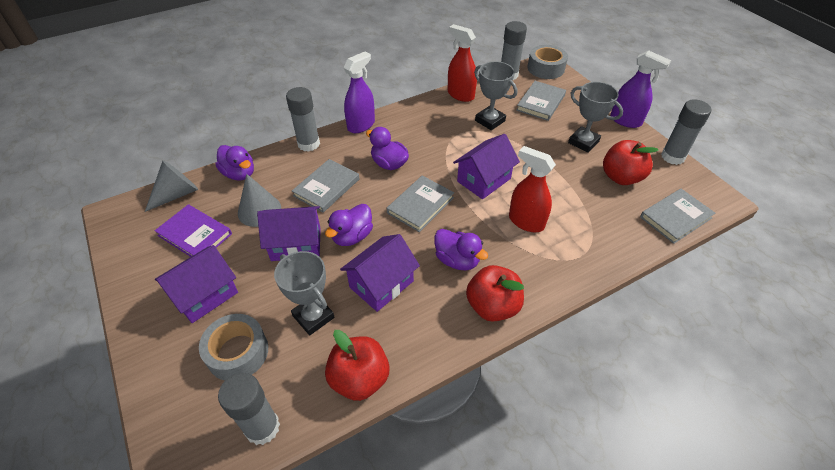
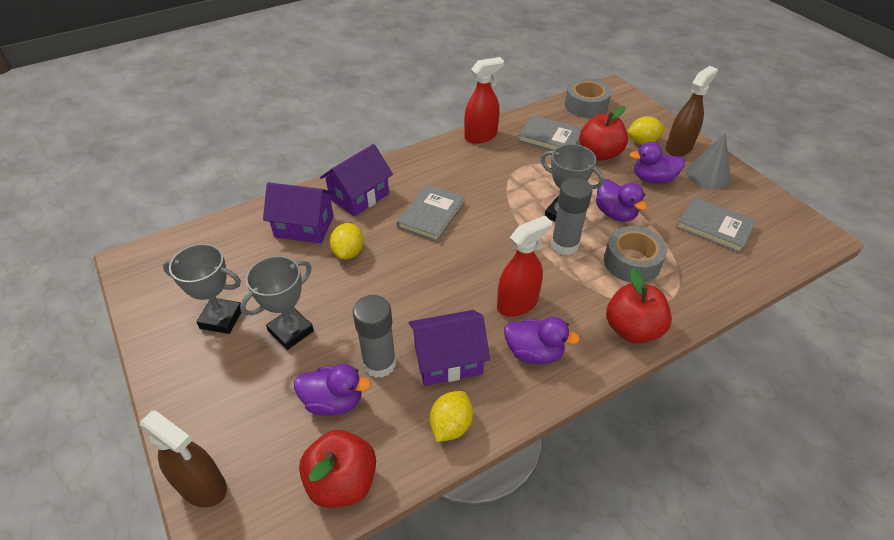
brown spray bottle: 0 -> 2
grey book: 4 -> 3
grey cone: 2 -> 1
grey glue stick: 4 -> 2
purple book: 1 -> 0
purple house: 4 -> 3
purple spray bottle: 2 -> 0
yellow lemon: 0 -> 3

